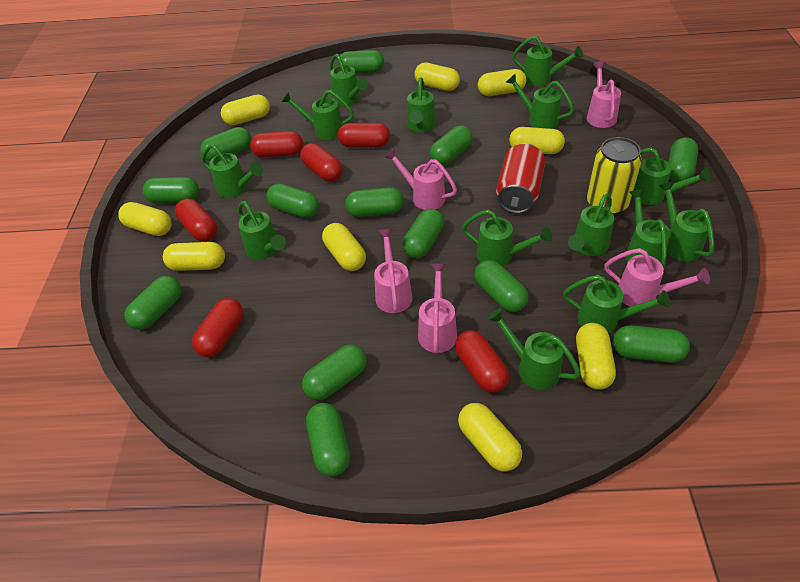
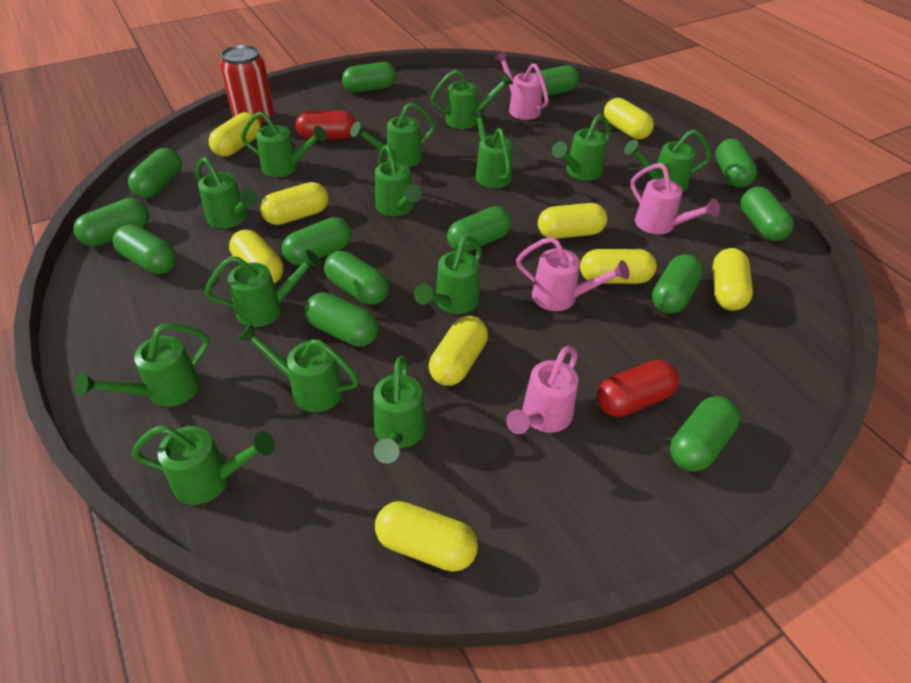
pink watering can: 5 -> 4
red capsule: 6 -> 2
yellow can: 1 -> 0

